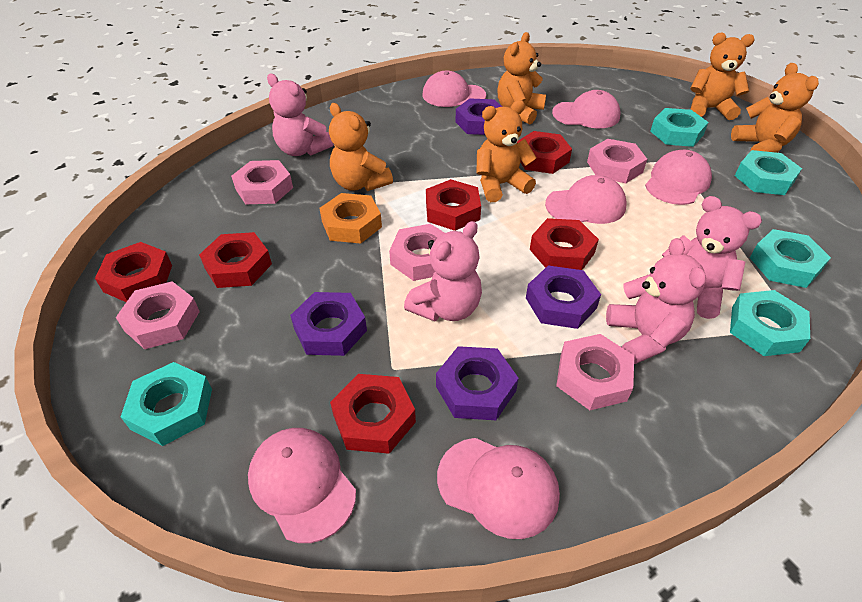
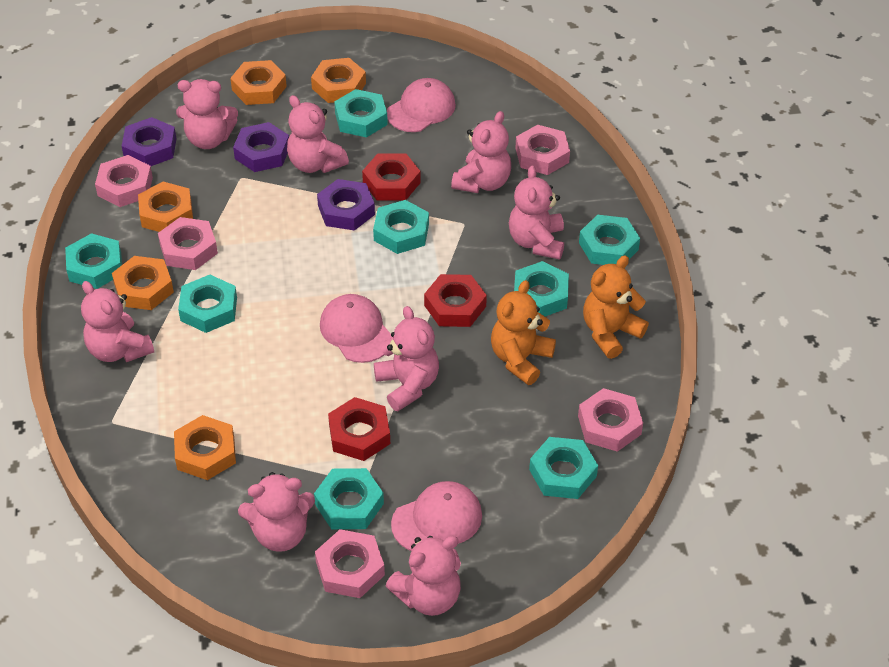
orange nut: 1 -> 5
orange teddy bear: 5 -> 2
pink cap: 6 -> 3
pink teddy bear: 4 -> 8
purple nut: 4 -> 3
red nut: 6 -> 3
turquoise nut: 5 -> 8

